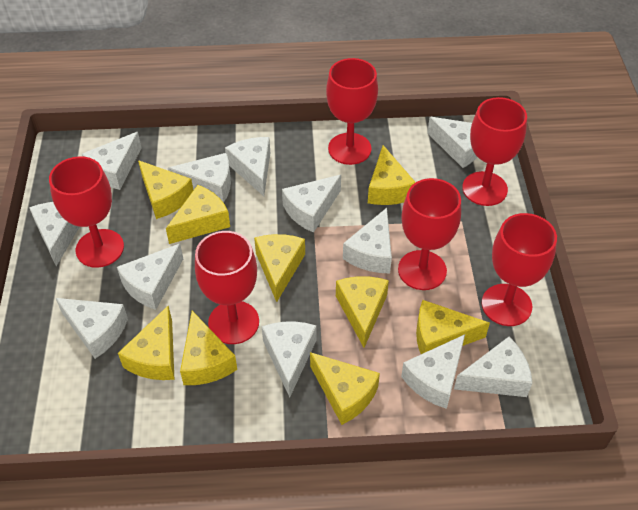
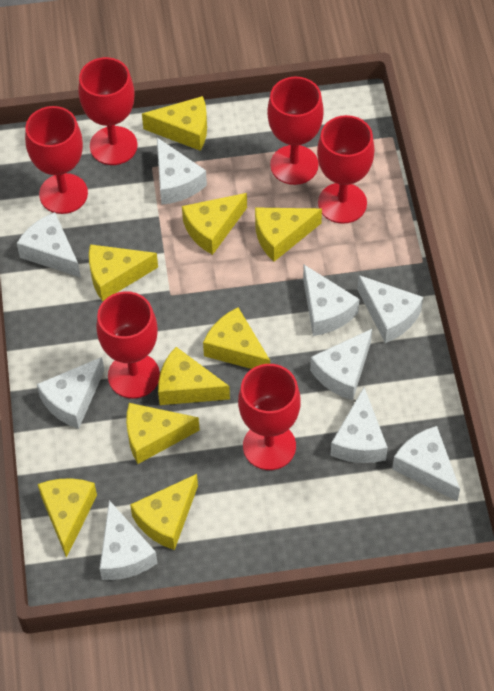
white cheese: 12 -> 9

